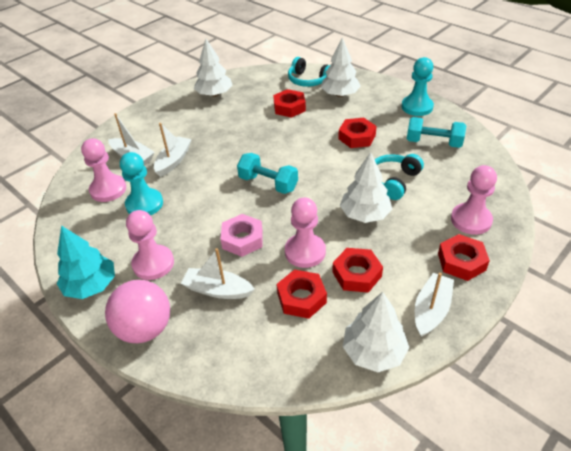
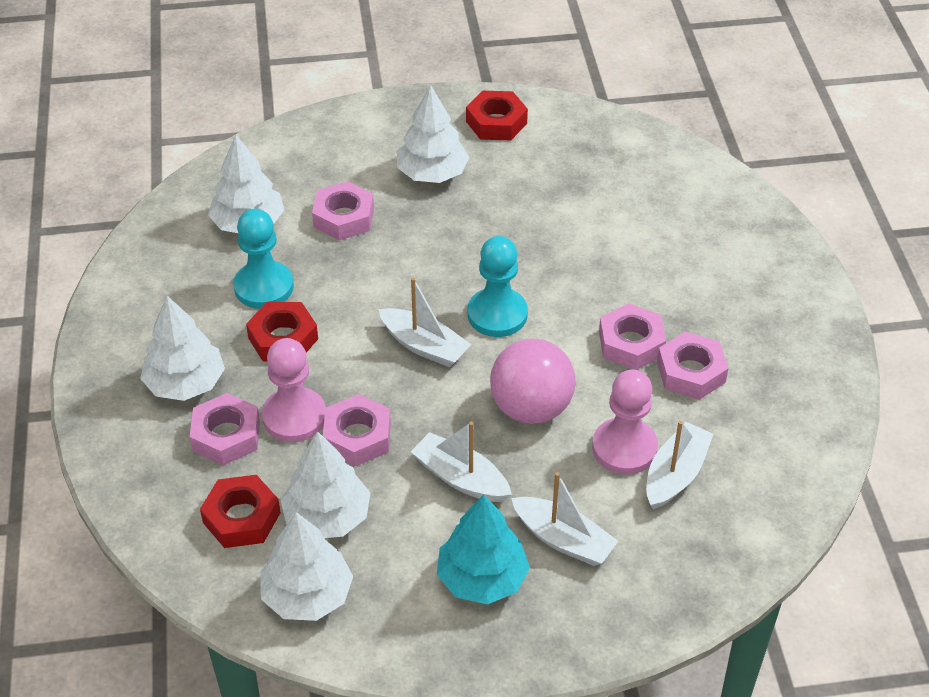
pink nut: 1 -> 5
pink pawn: 4 -> 2
red nut: 5 -> 3
turquoise dumbbell: 2 -> 0
turquoise headphones: 2 -> 0
white tree: 4 -> 5

